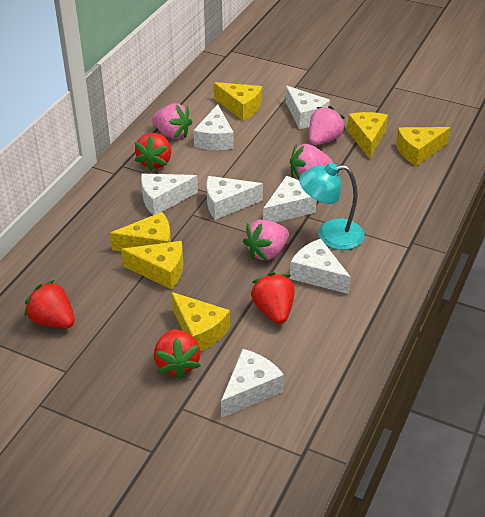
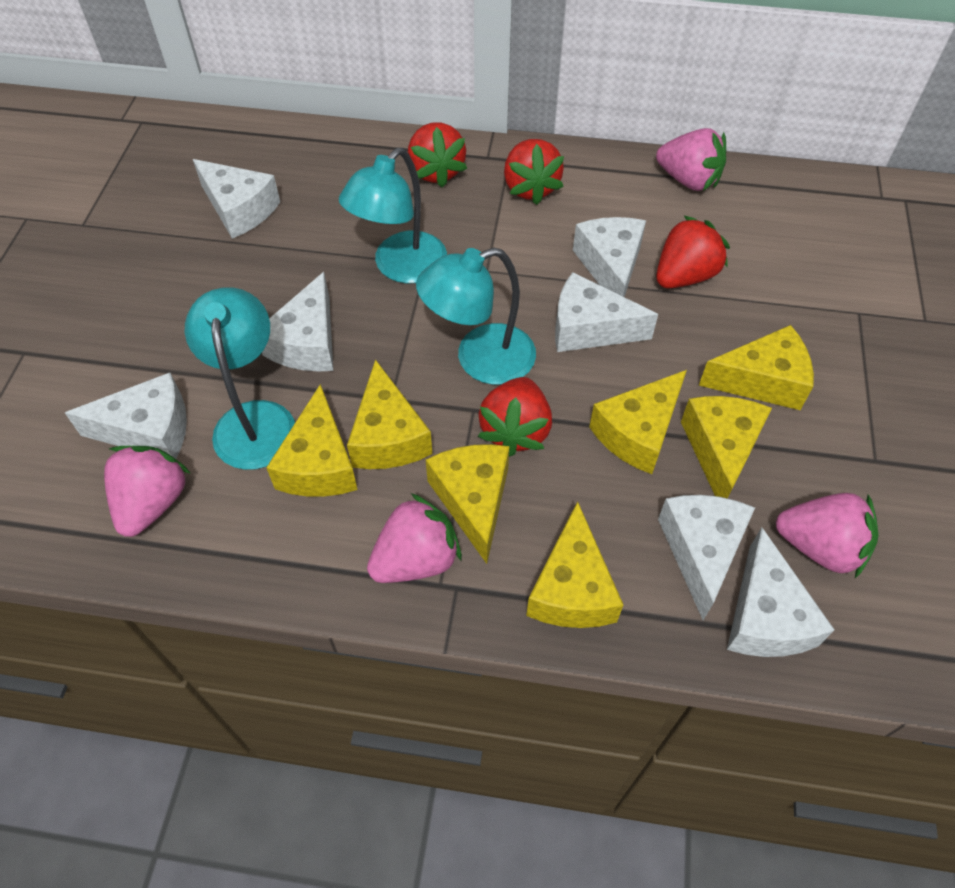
turquoise lamp: 1 -> 3
yellow cheese: 6 -> 7

